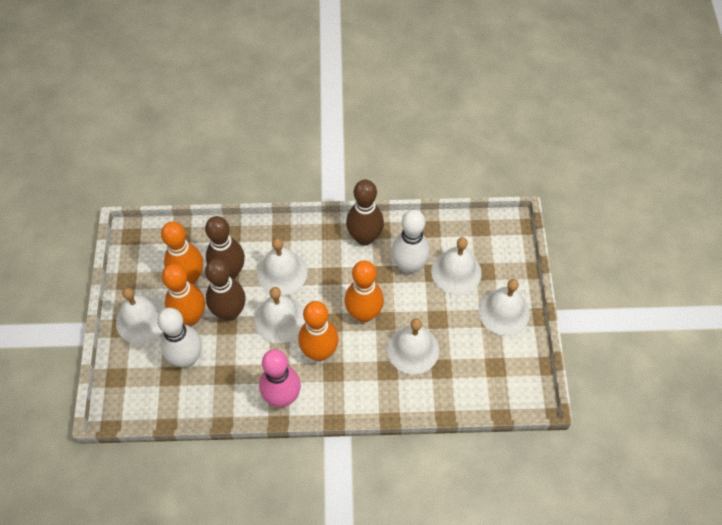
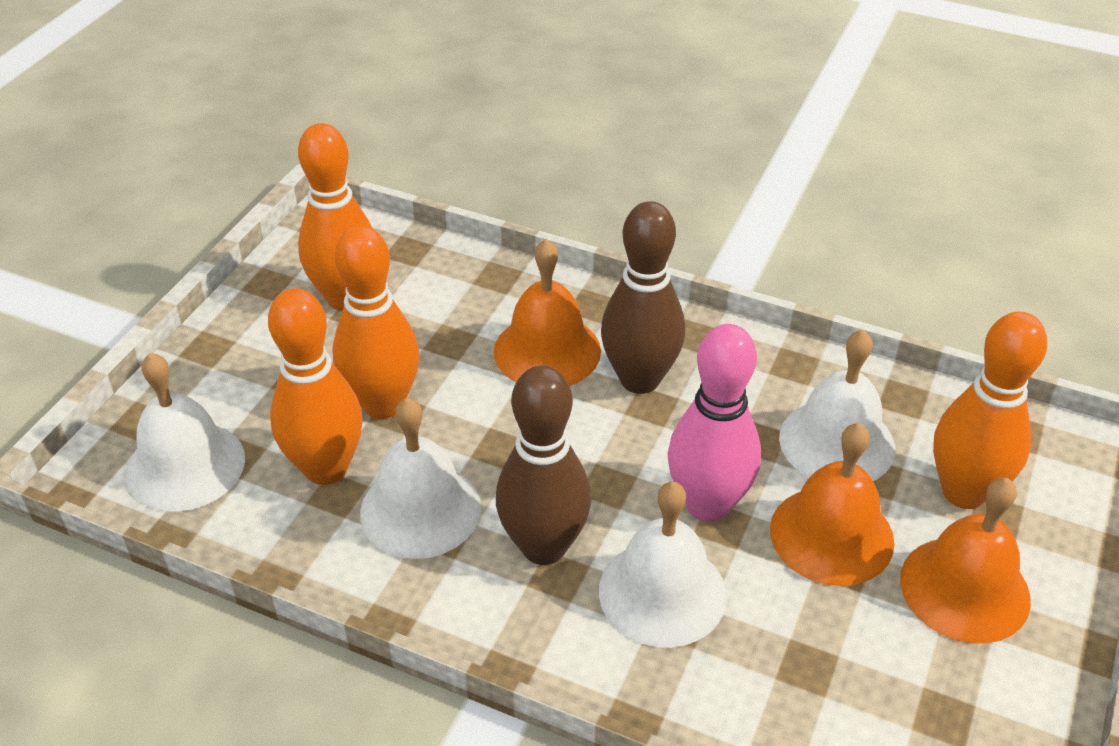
brown bowling pin: 3 -> 2
orange bell: 0 -> 3
white bell: 6 -> 4
white bowling pin: 2 -> 0

